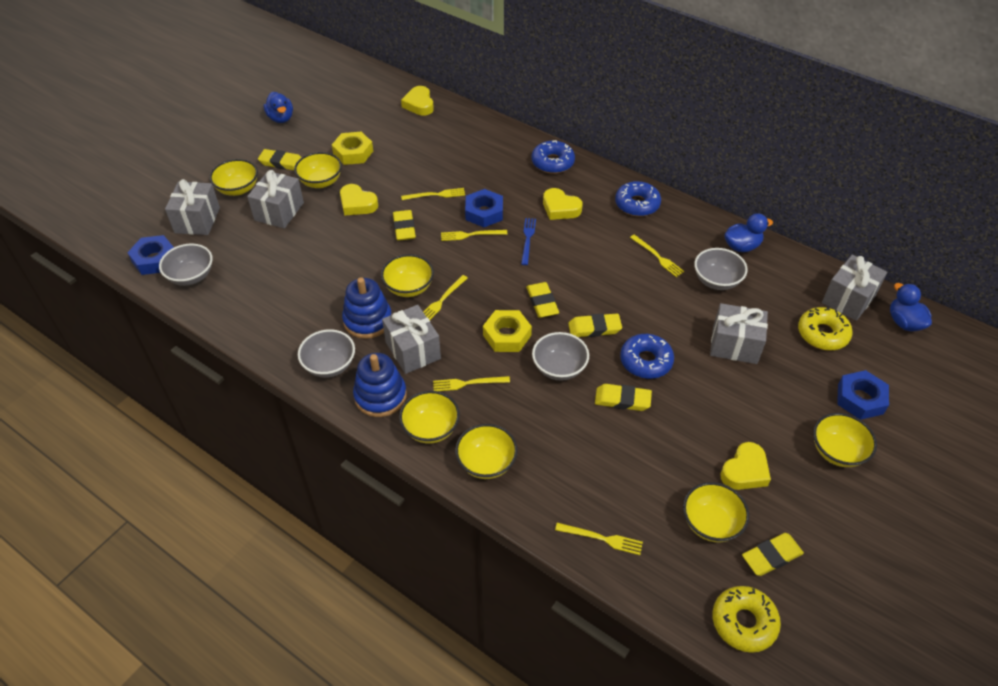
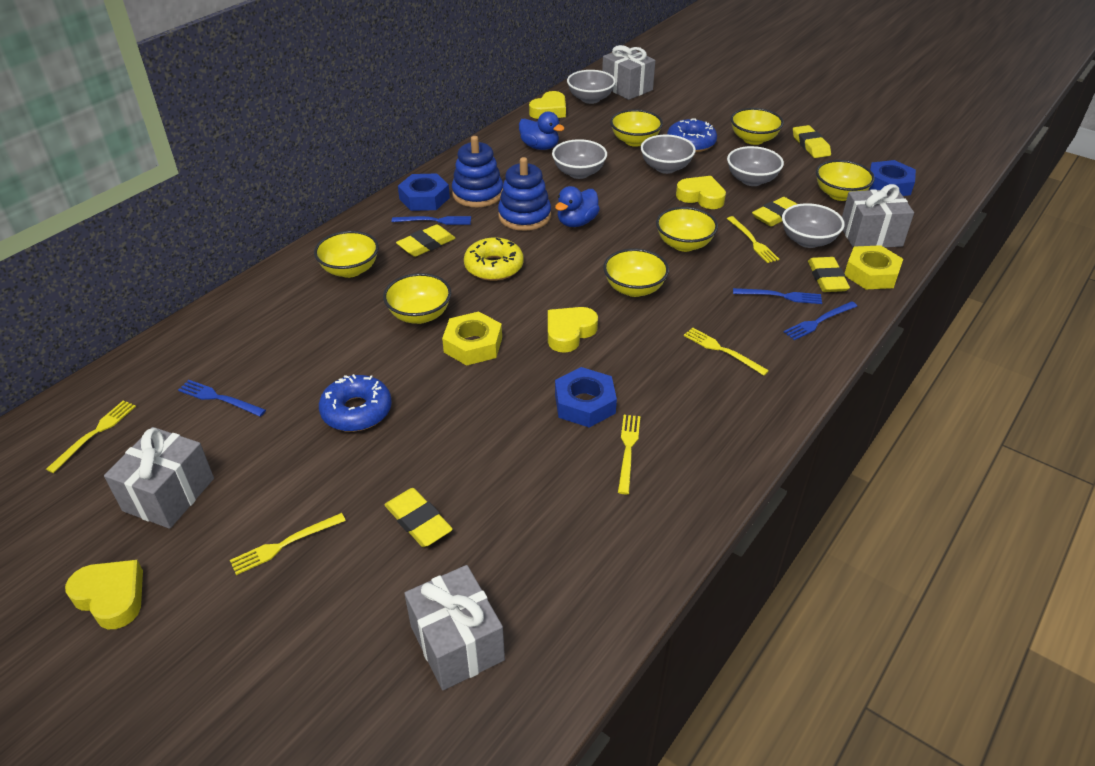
blue donut: 3 -> 2
blue duck: 3 -> 2
blue fork: 1 -> 4
grey bowl: 4 -> 5
grey gift: 5 -> 4
yellow donut: 2 -> 1
yellow eraser: 6 -> 5
yellow fork: 6 -> 5

